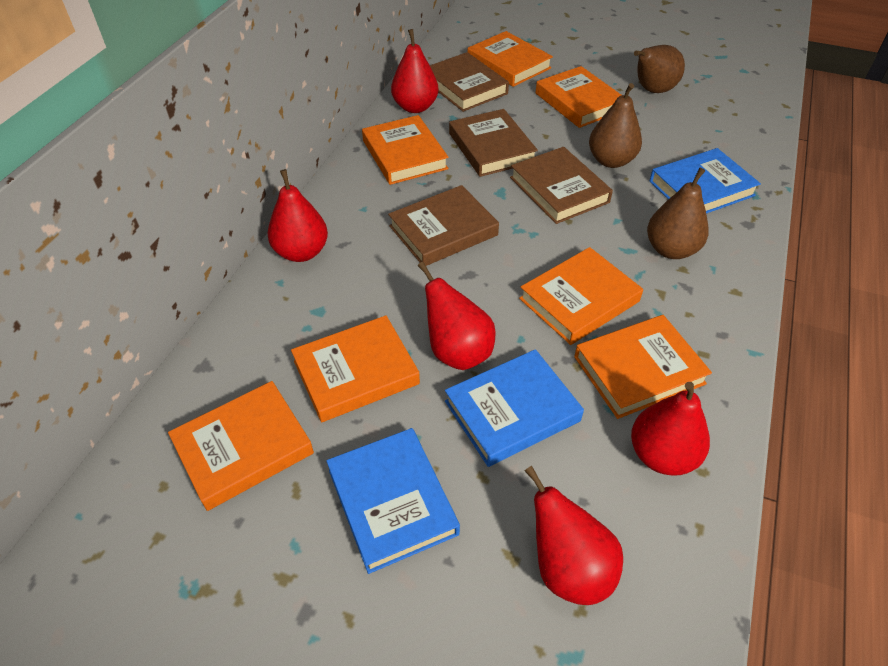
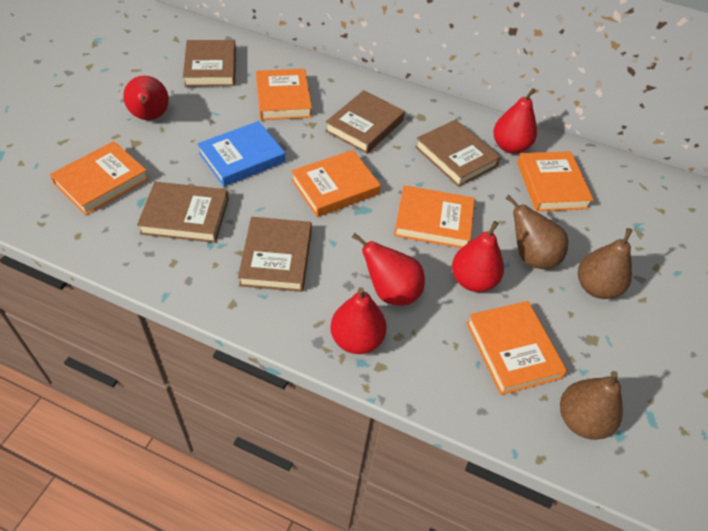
blue book: 3 -> 1
brown book: 4 -> 5
orange book: 7 -> 6

